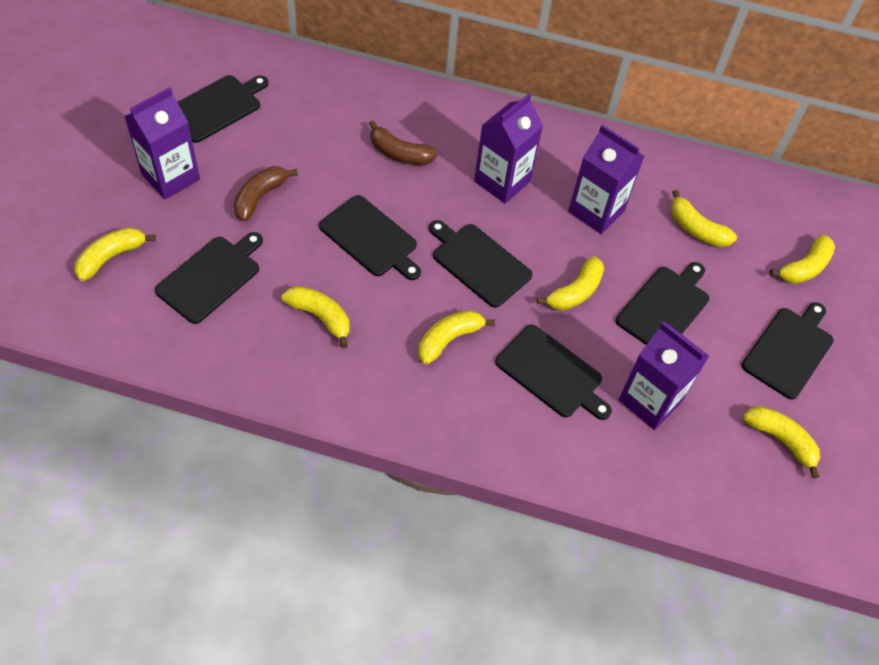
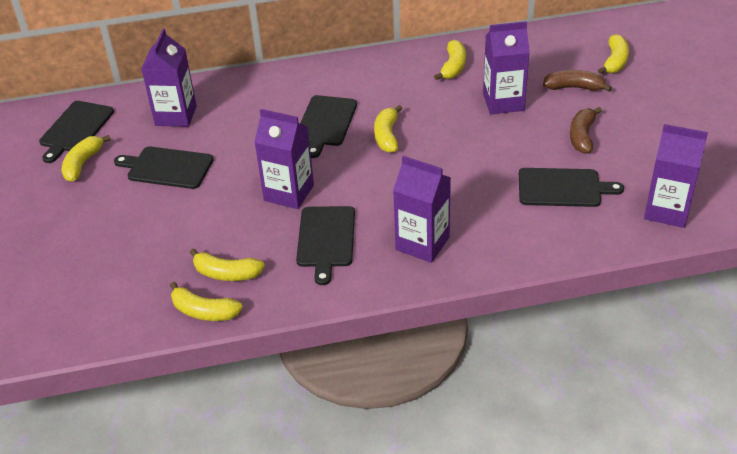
black cutting board: 7 -> 5
purple carton: 4 -> 5
yellow banana: 7 -> 6

